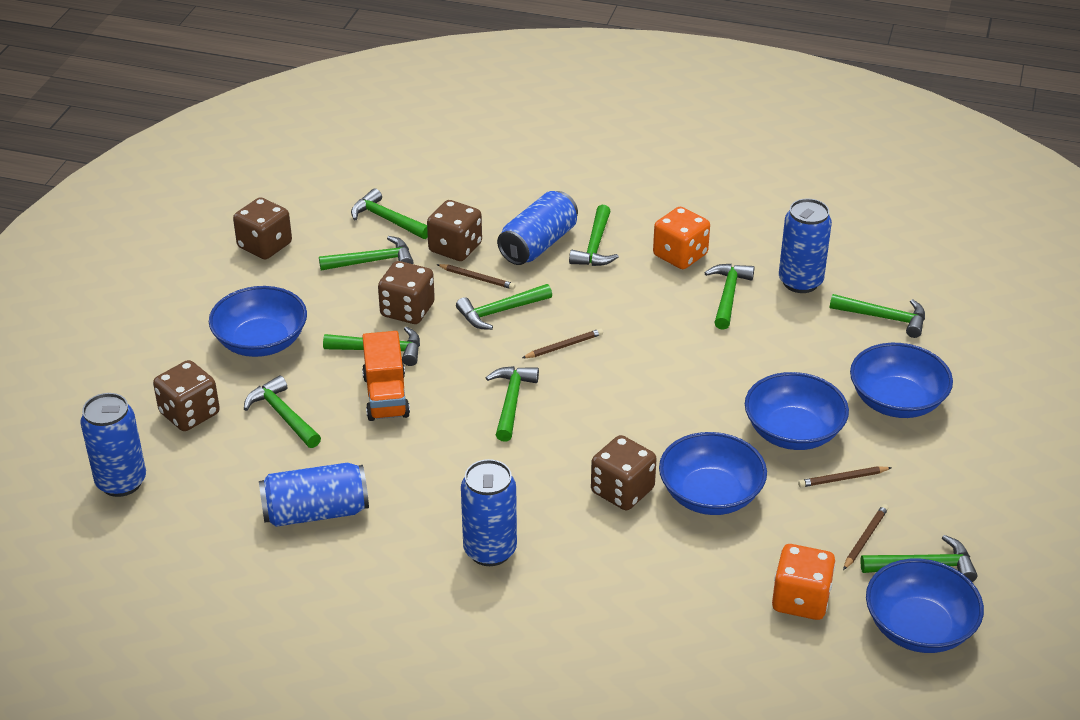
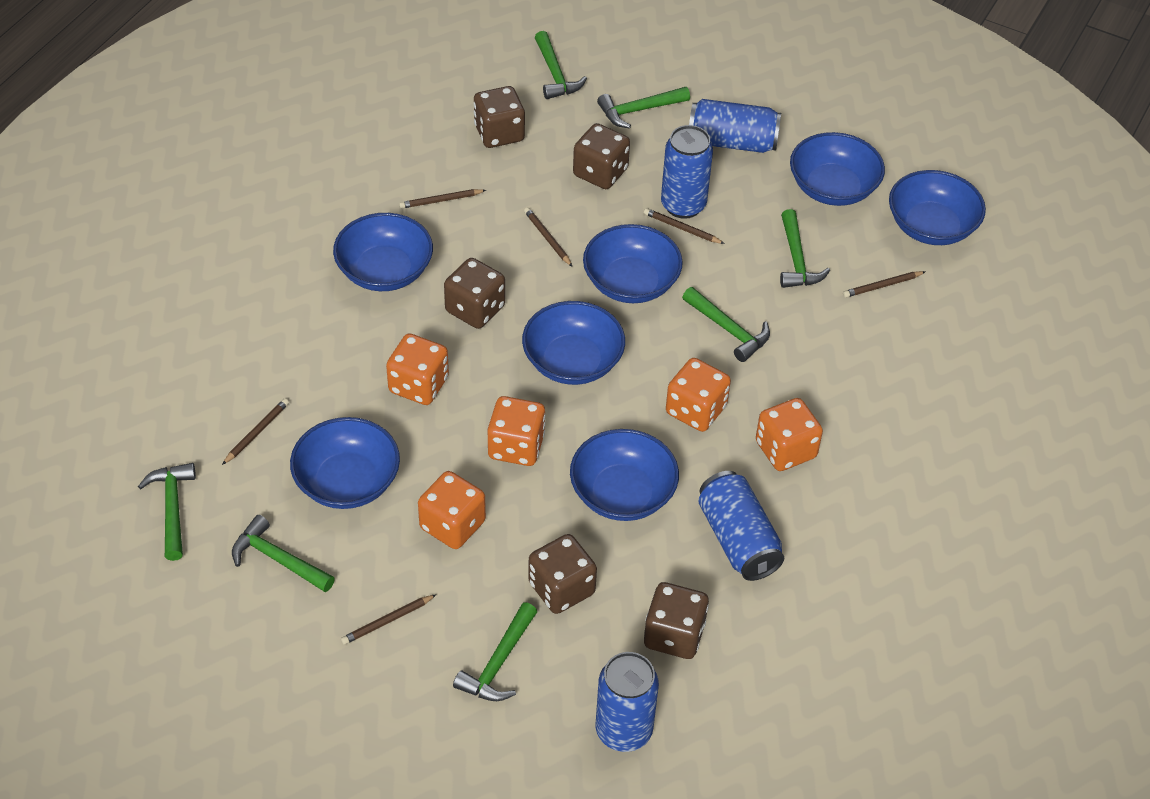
blue bowl: 5 -> 7
blue can: 5 -> 4
brown pencil: 4 -> 6
green hammer: 10 -> 7
orange dice: 2 -> 5
orange truck: 1 -> 0

